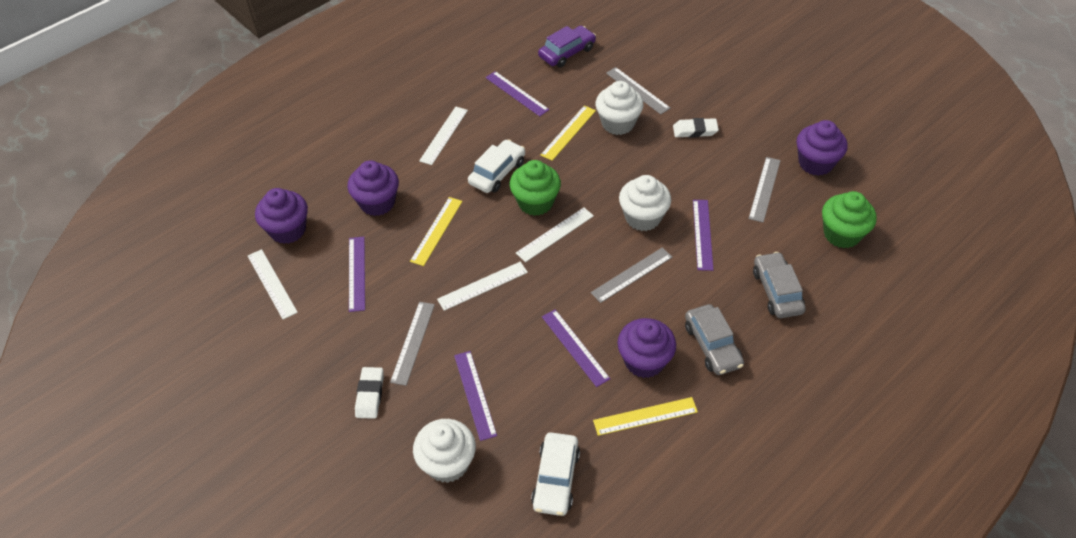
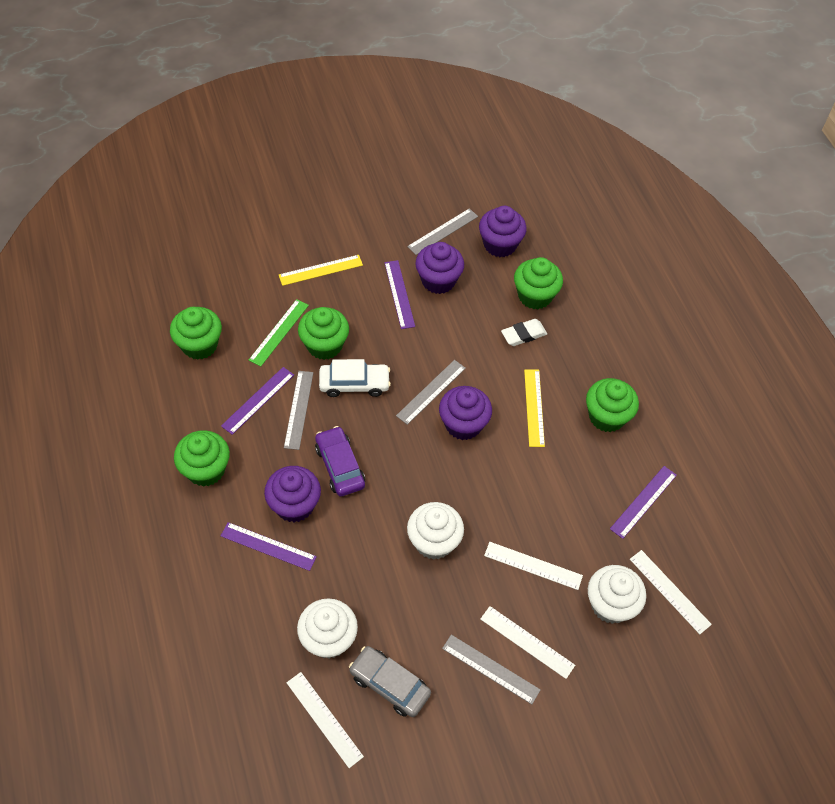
green cupcake: 2 -> 5
green ruler: 0 -> 1
grey car: 2 -> 1
purple ruler: 5 -> 4
white car: 2 -> 1
white eraser: 2 -> 1
yellow ruler: 3 -> 2

